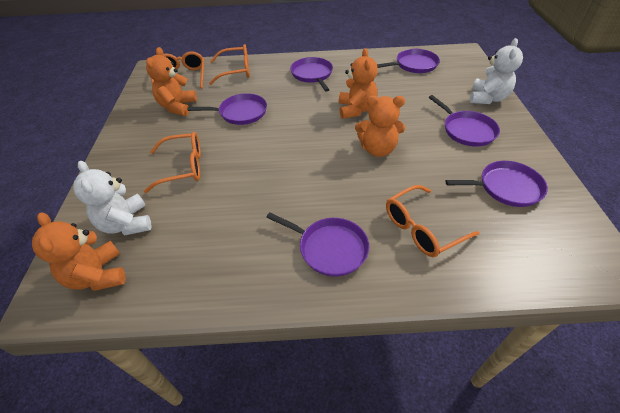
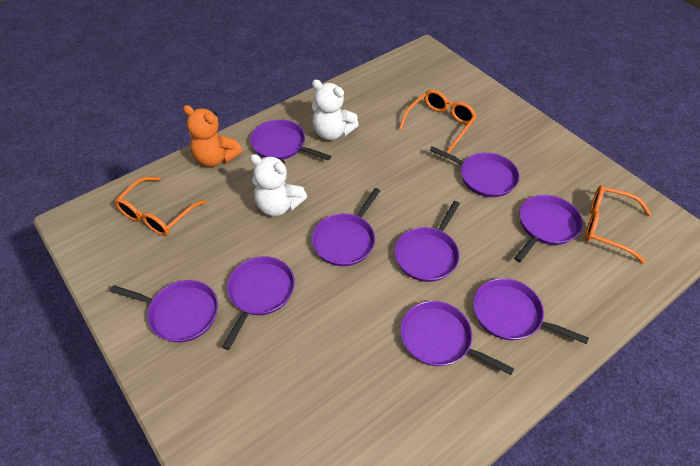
orange glasses: 4 -> 3
orange teddy bear: 4 -> 1
purple pan: 6 -> 9

